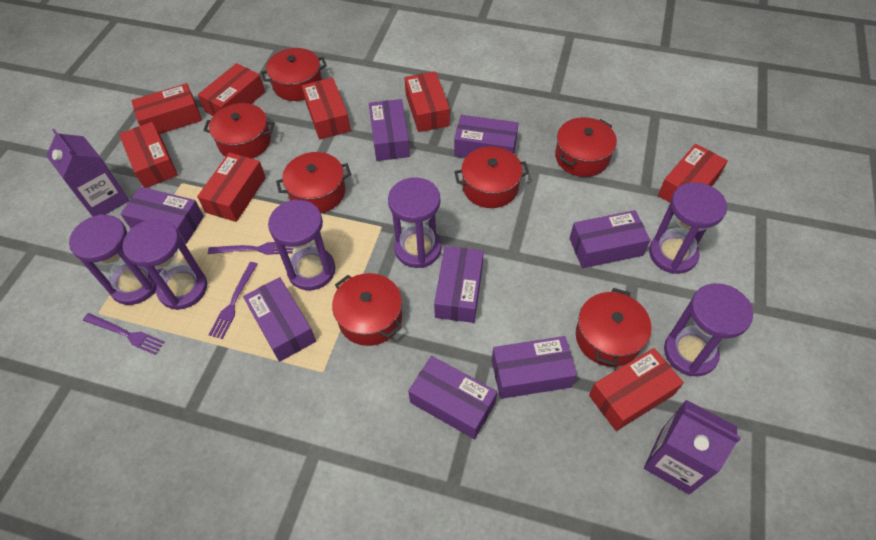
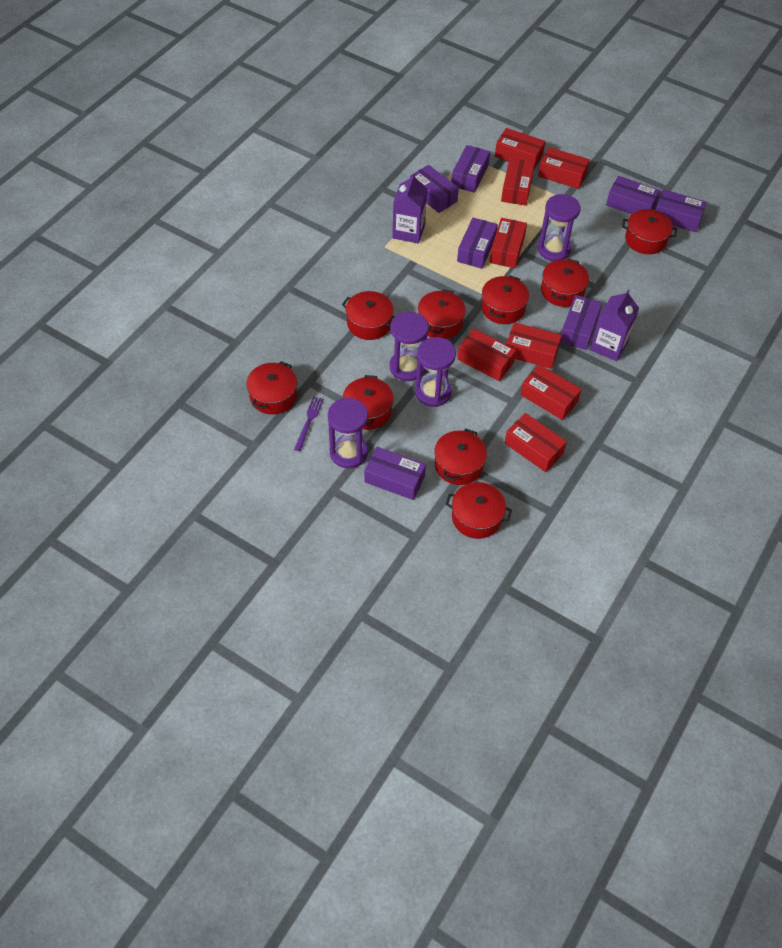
purple box: 8 -> 7
purple fork: 3 -> 1
purple hourglass: 6 -> 4
red pot: 7 -> 9

